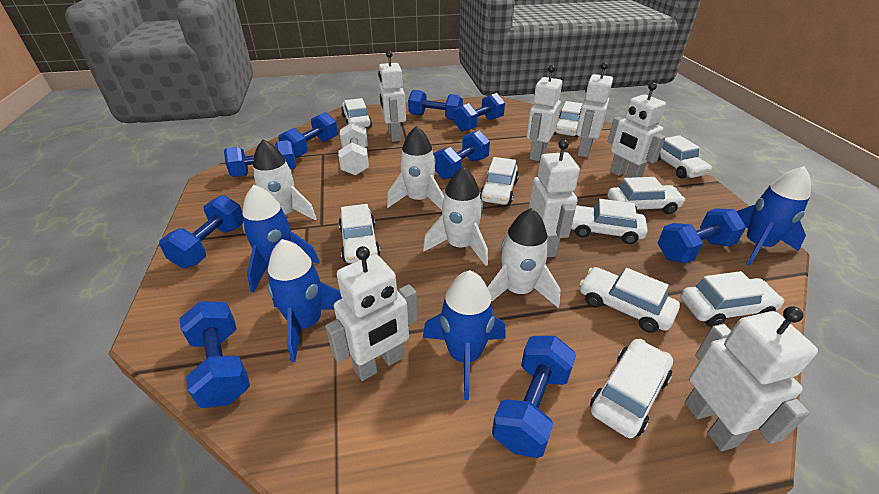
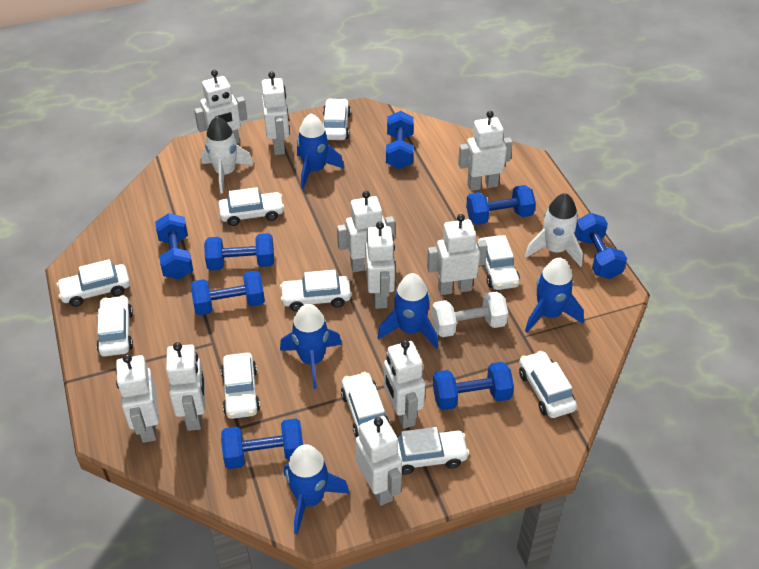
blue dumbbell: 9 -> 8
blue rocket: 4 -> 5
white robot: 7 -> 10
white rocket: 4 -> 2

